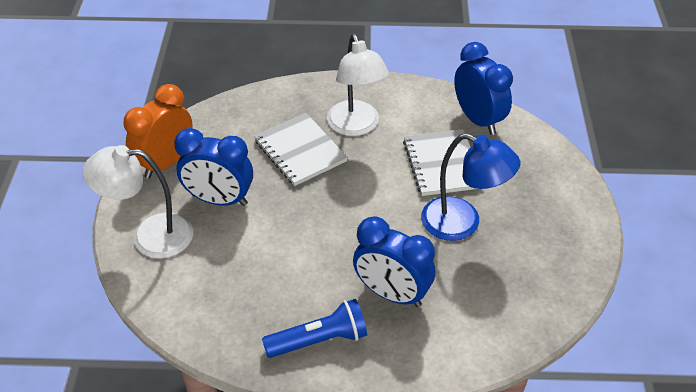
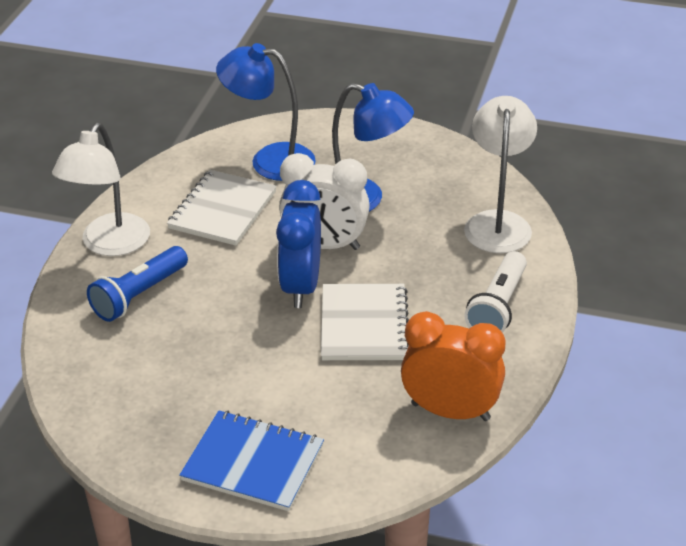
blue clock: 3 -> 1
blue lamp: 1 -> 2
blue notebook: 0 -> 1
white clock: 0 -> 1
white flashlight: 0 -> 1

